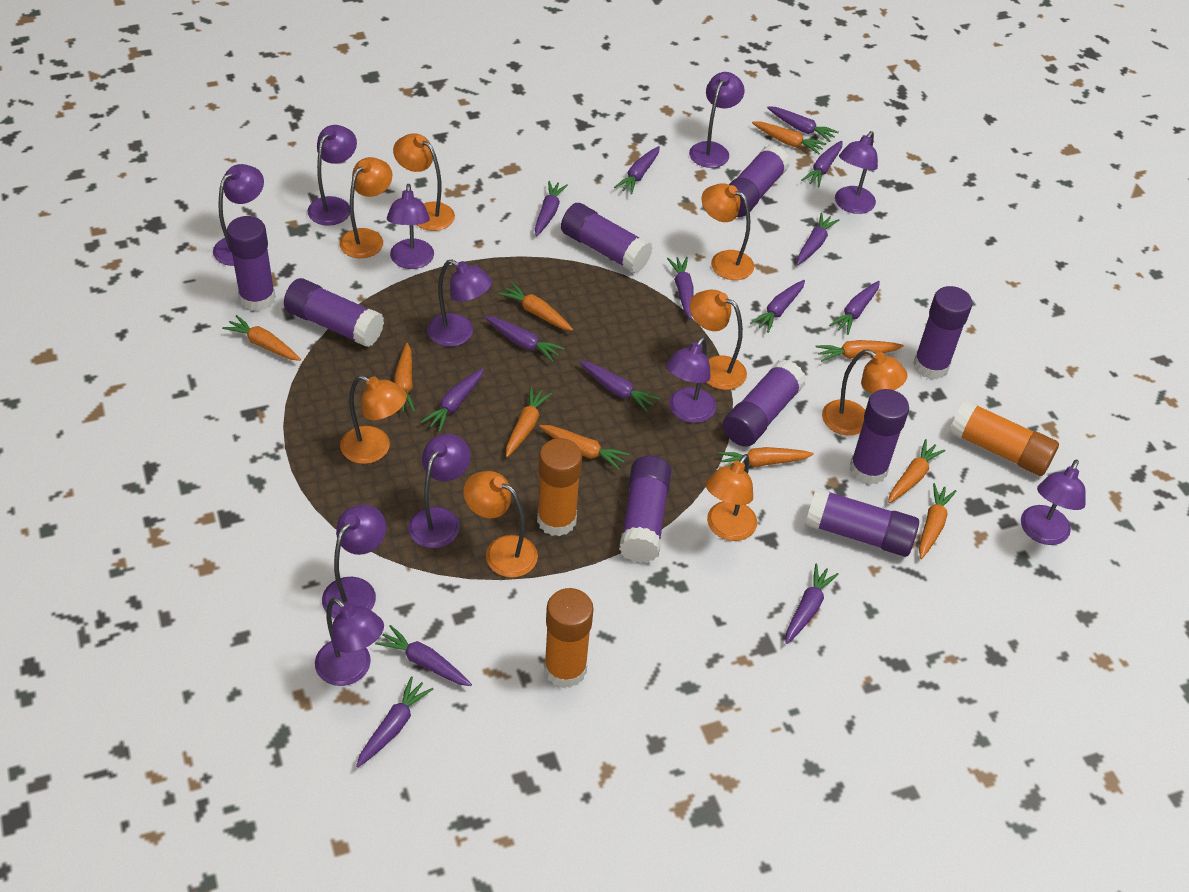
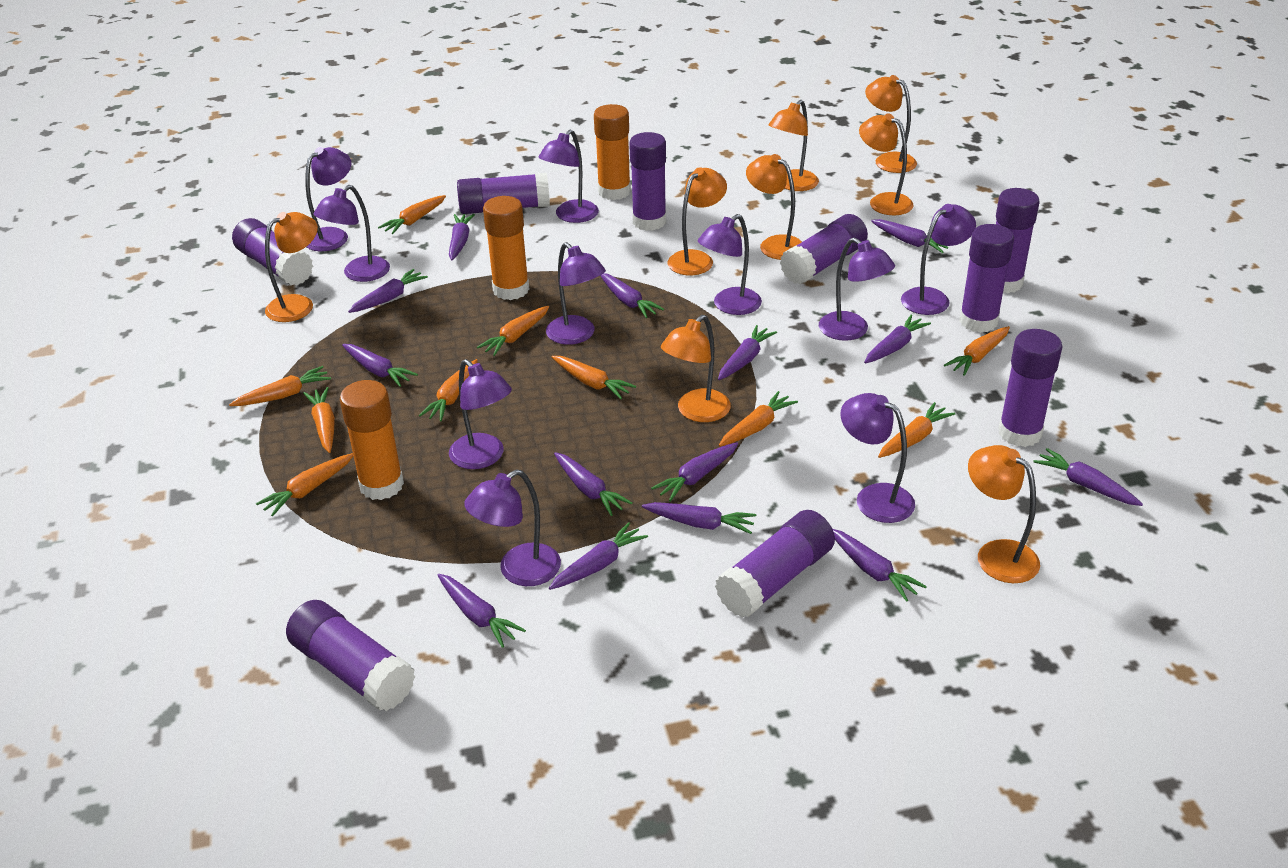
purple lamp: 11 -> 10

